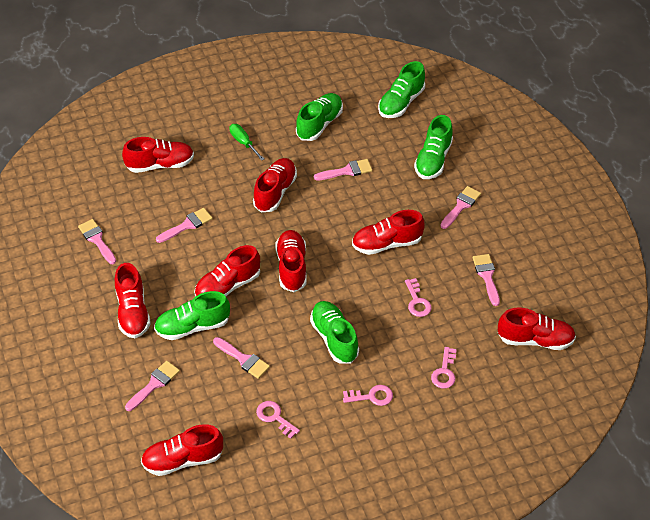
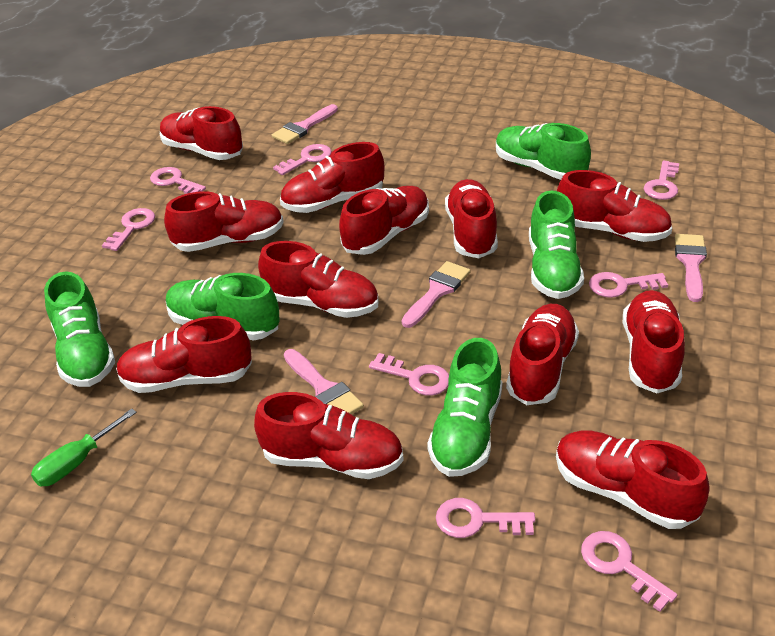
pink brush: 7 -> 4
pink key: 4 -> 8
red shoe: 8 -> 12

